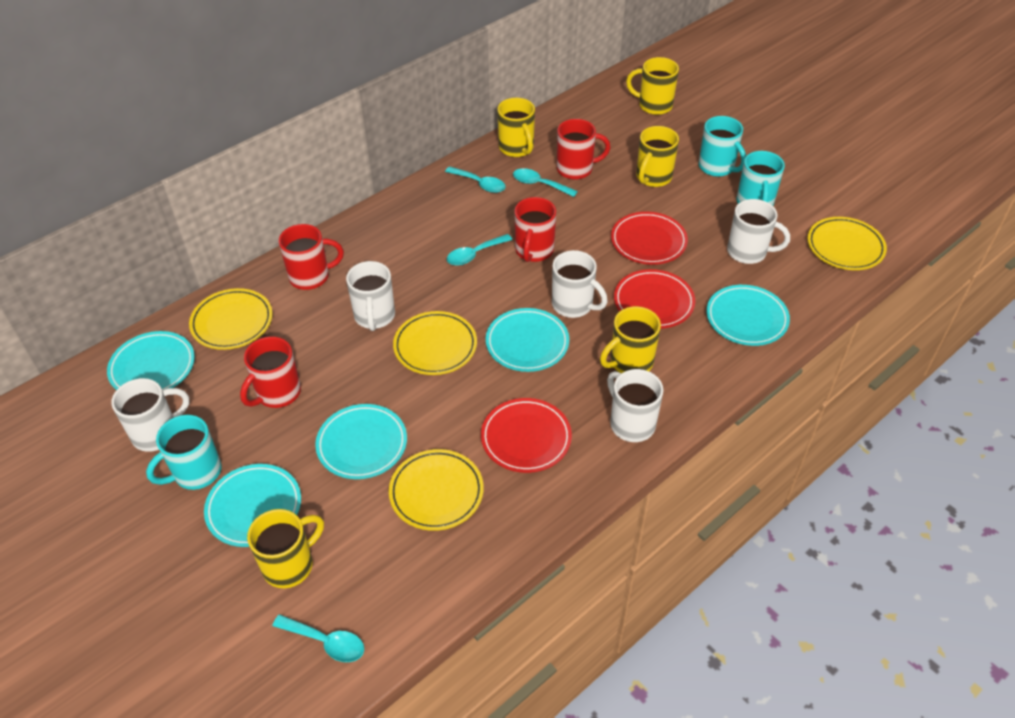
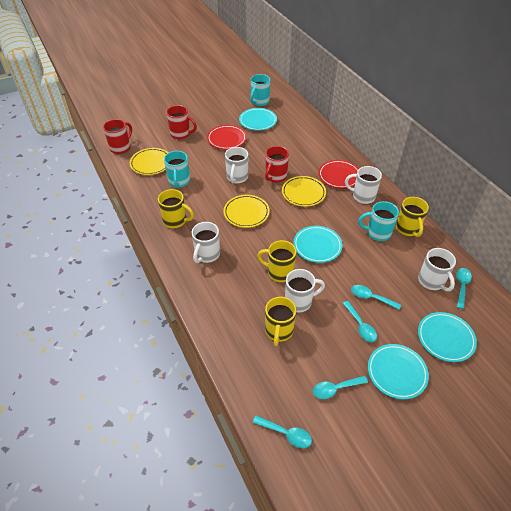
red mug: 4 -> 3
red plate: 3 -> 2
turquoise plate: 5 -> 4
turquoise spoon: 4 -> 5
yellow mug: 5 -> 4
yellow plate: 4 -> 3

